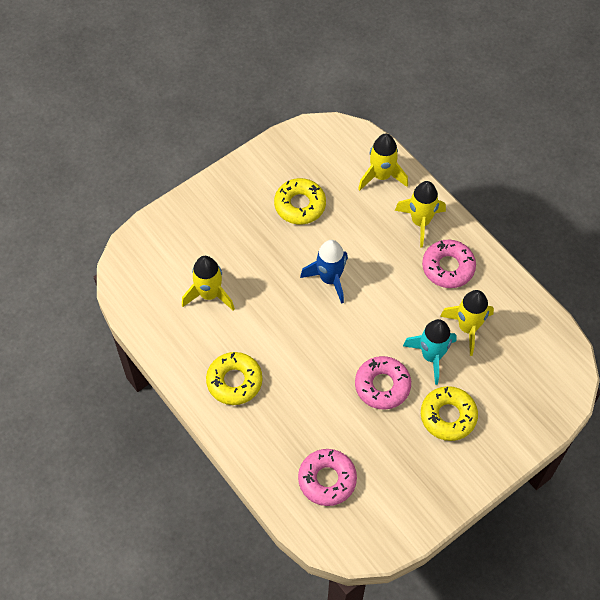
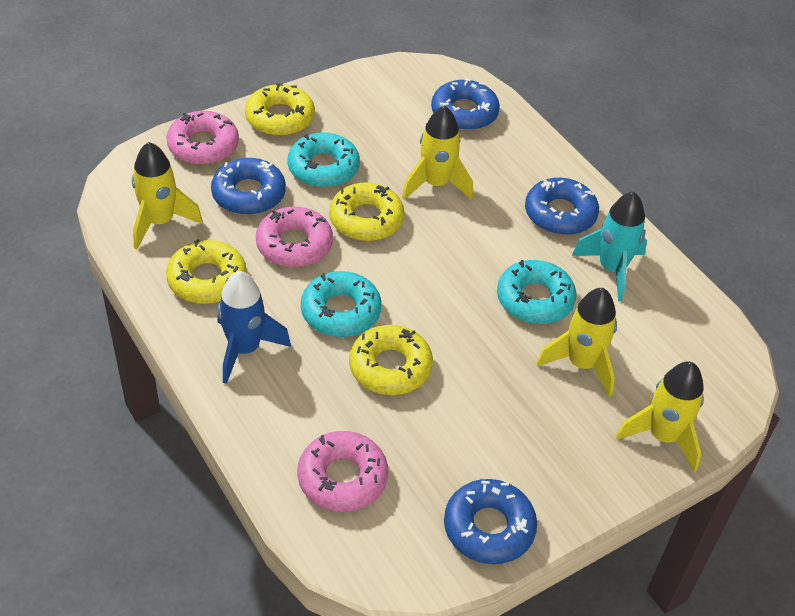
blue donut: 0 -> 4
turquoise donut: 0 -> 3
yellow donut: 3 -> 4

